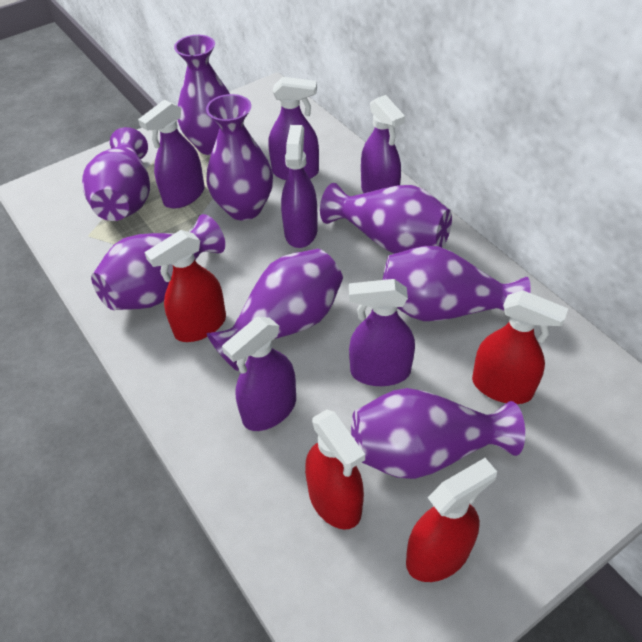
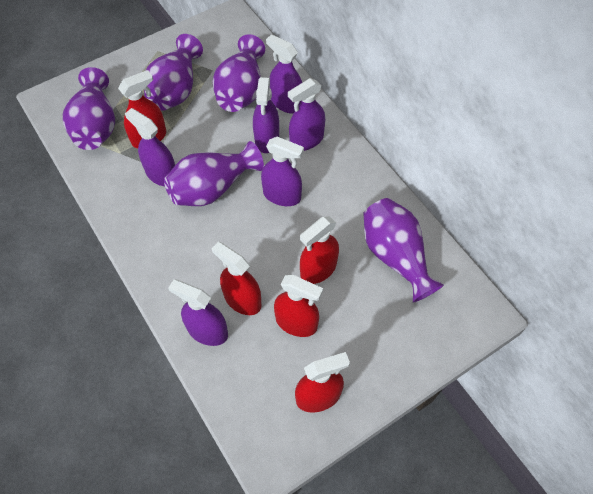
purple vase: 8 -> 5
red spray bottle: 4 -> 5

